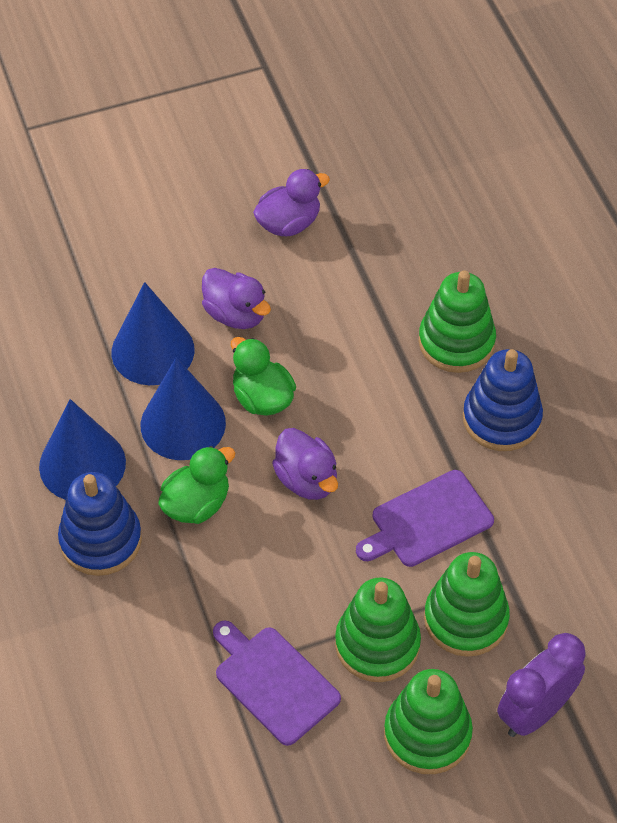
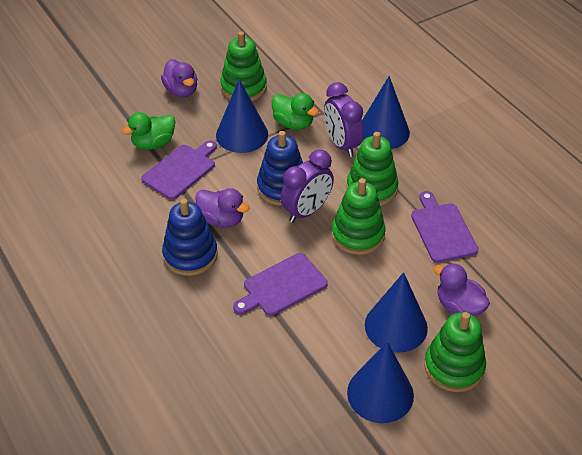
blue cone: 3 -> 4
purple clock: 1 -> 2
purple cutting board: 2 -> 3

